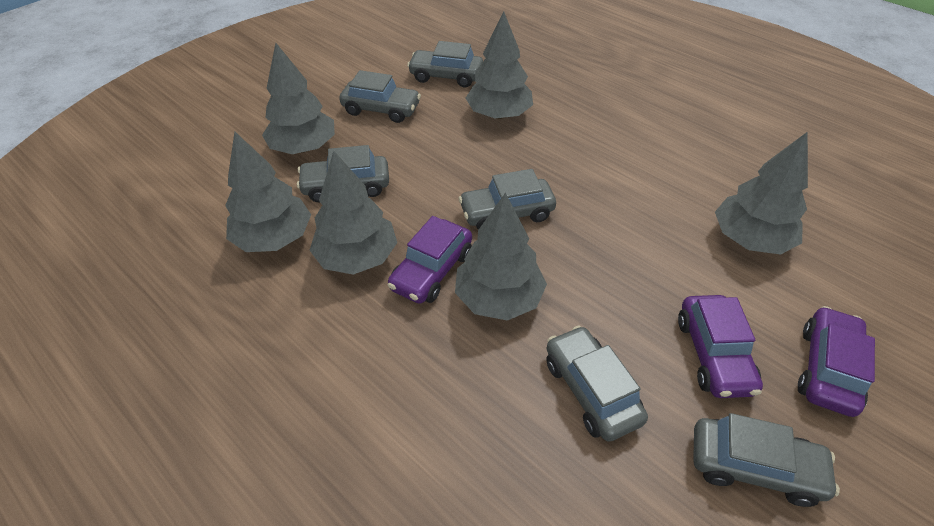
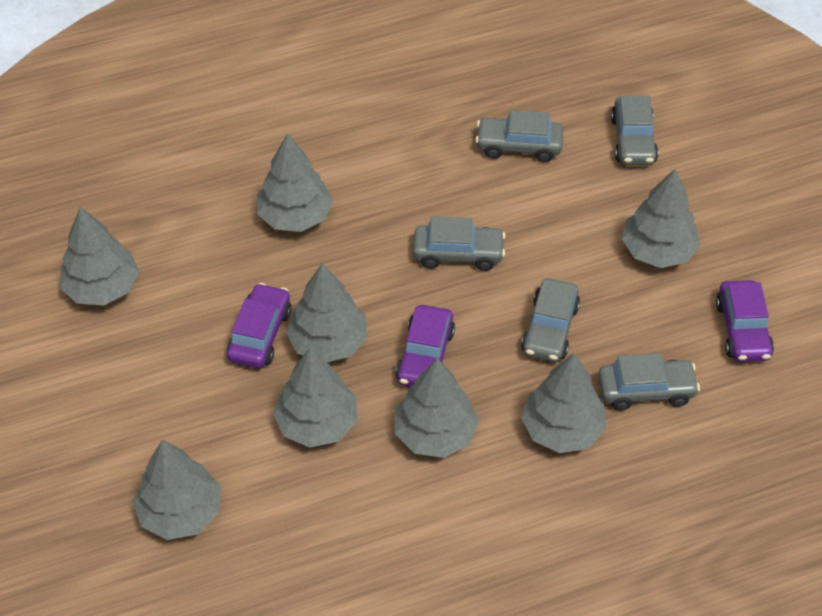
grey car: 6 -> 5
grey tree: 6 -> 8

